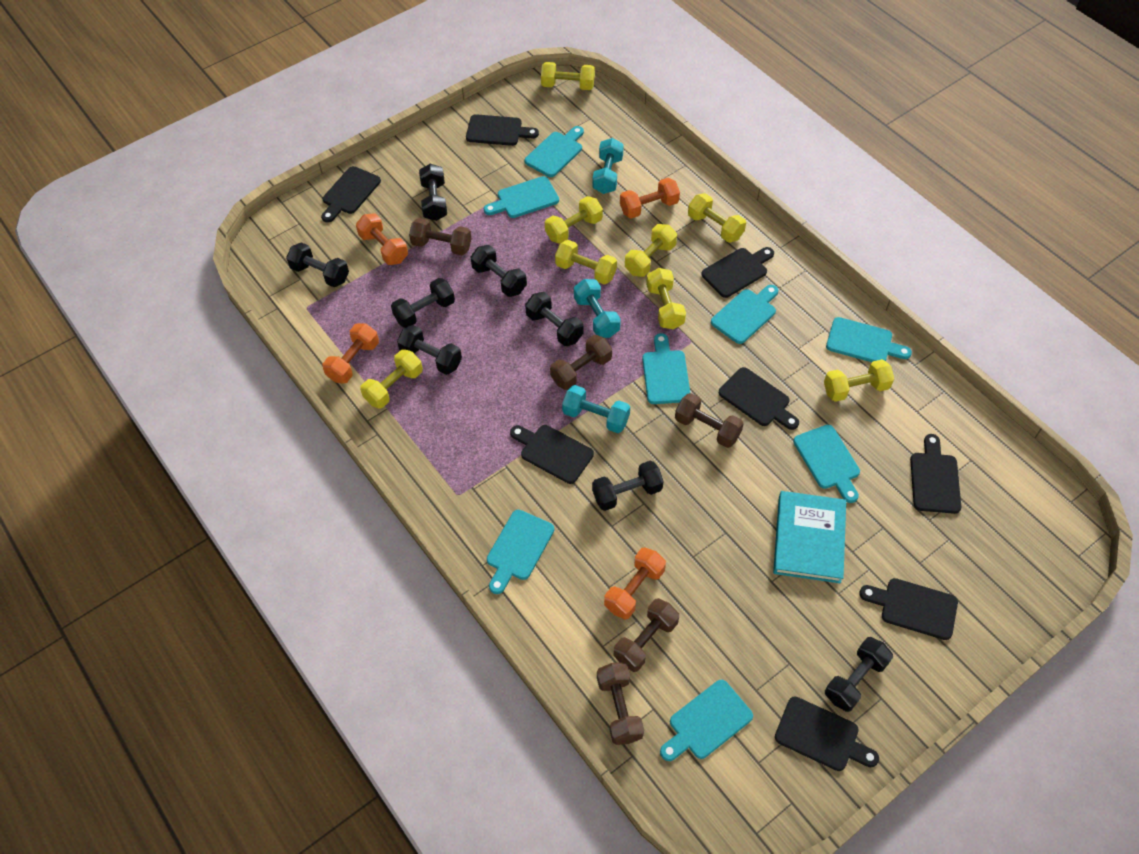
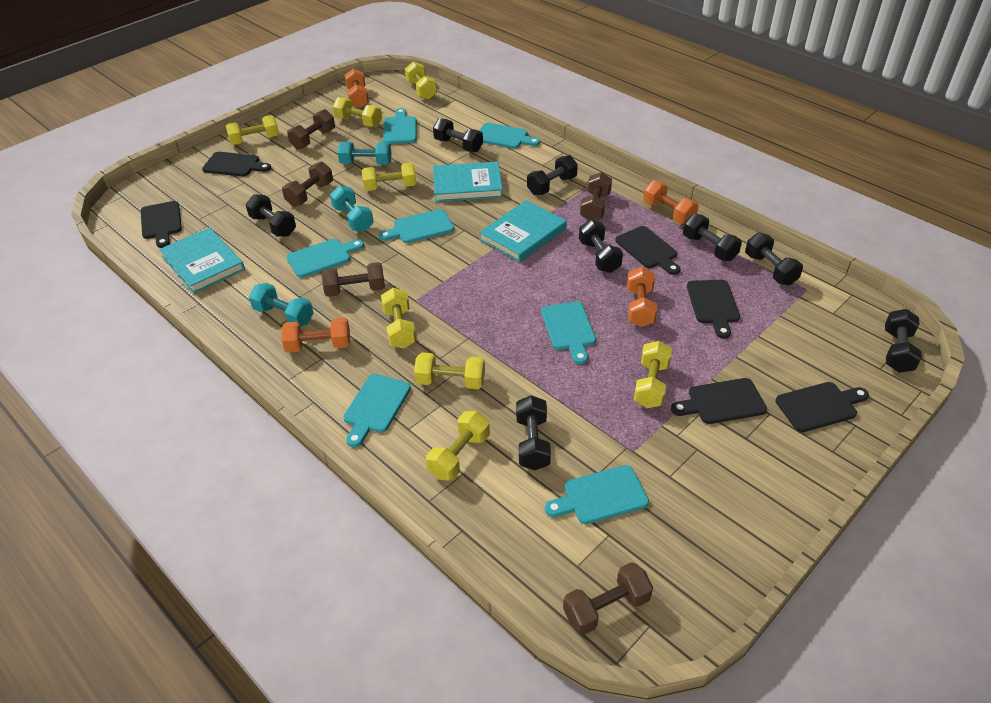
black cutting board: 8 -> 6
turquoise book: 1 -> 3
turquoise cutting board: 8 -> 7

